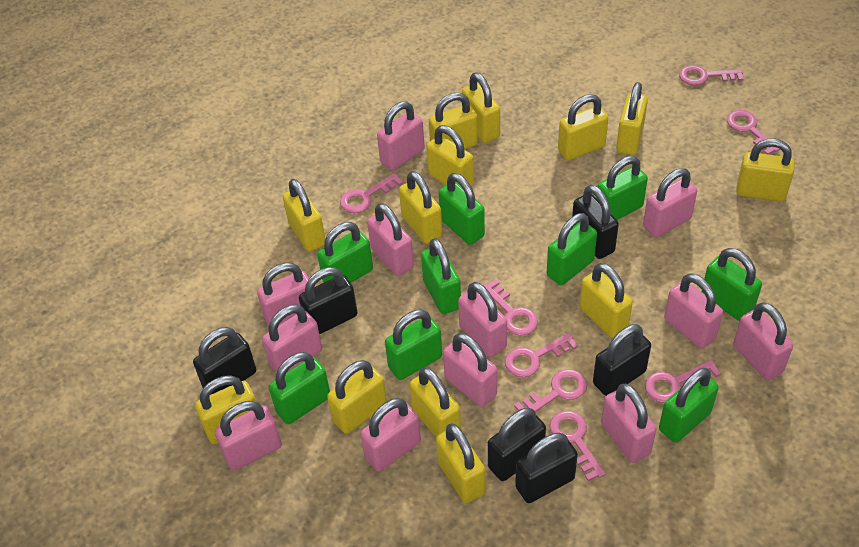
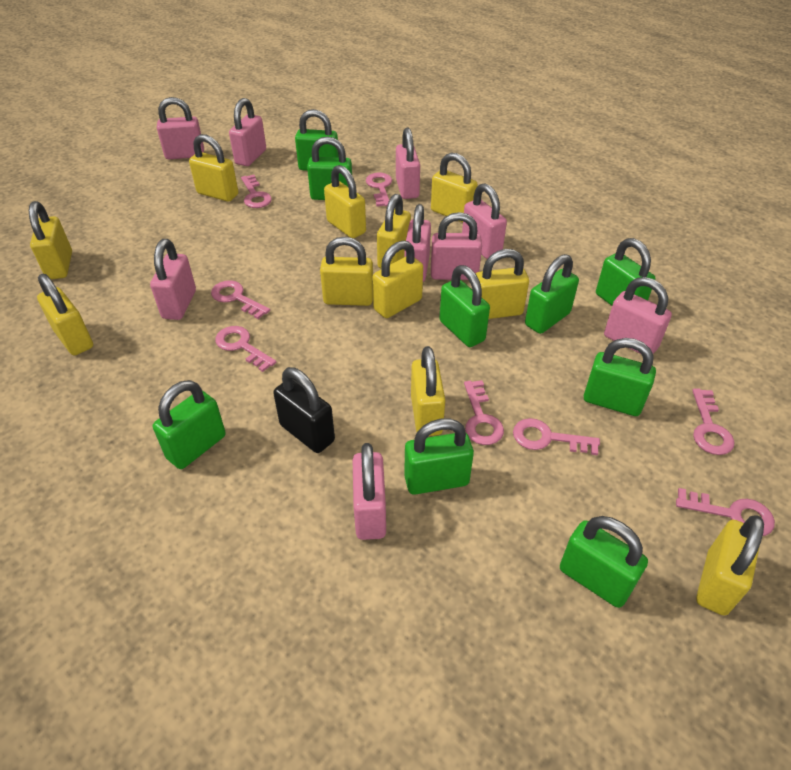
black padlock: 6 -> 1
pink padlock: 12 -> 9
yellow padlock: 13 -> 11

